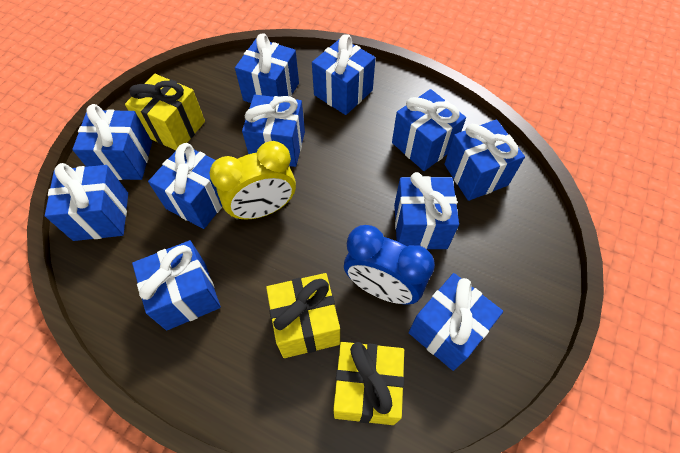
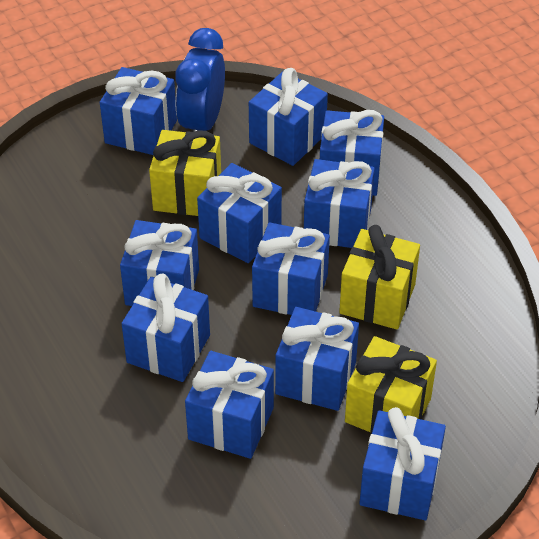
yellow clock: 1 -> 0

